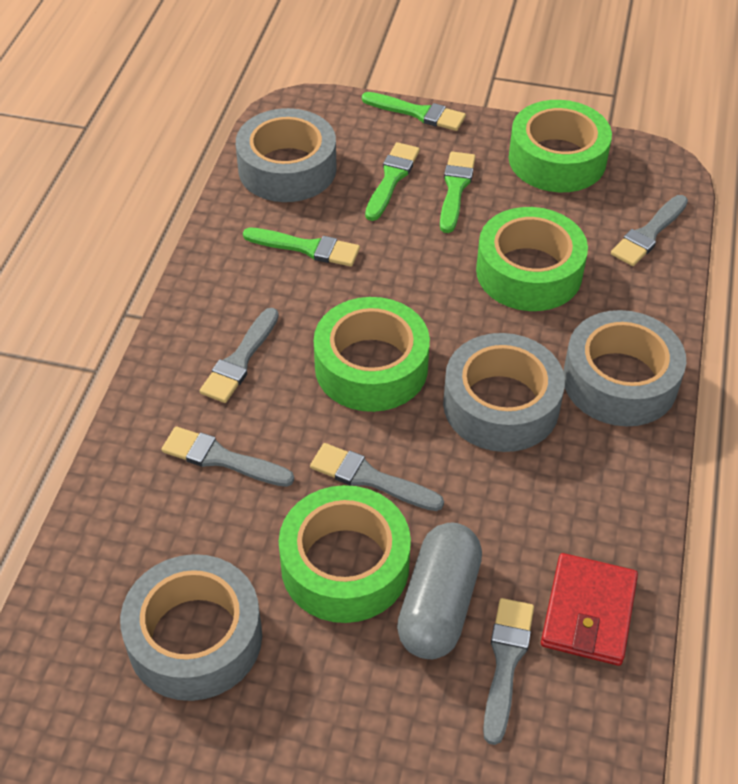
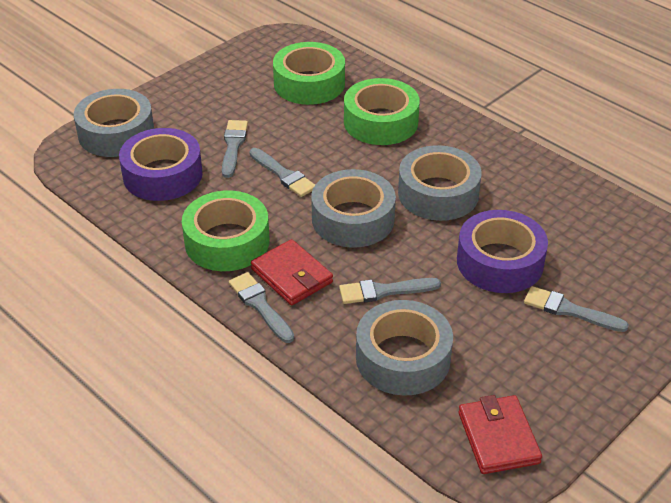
green brush: 4 -> 0
green tape: 4 -> 3
grey capsule: 1 -> 0
purple tape: 0 -> 2
red wallet: 1 -> 2

